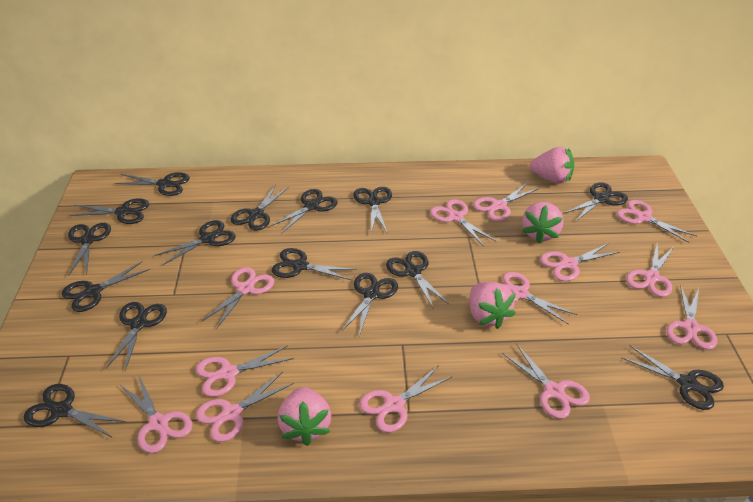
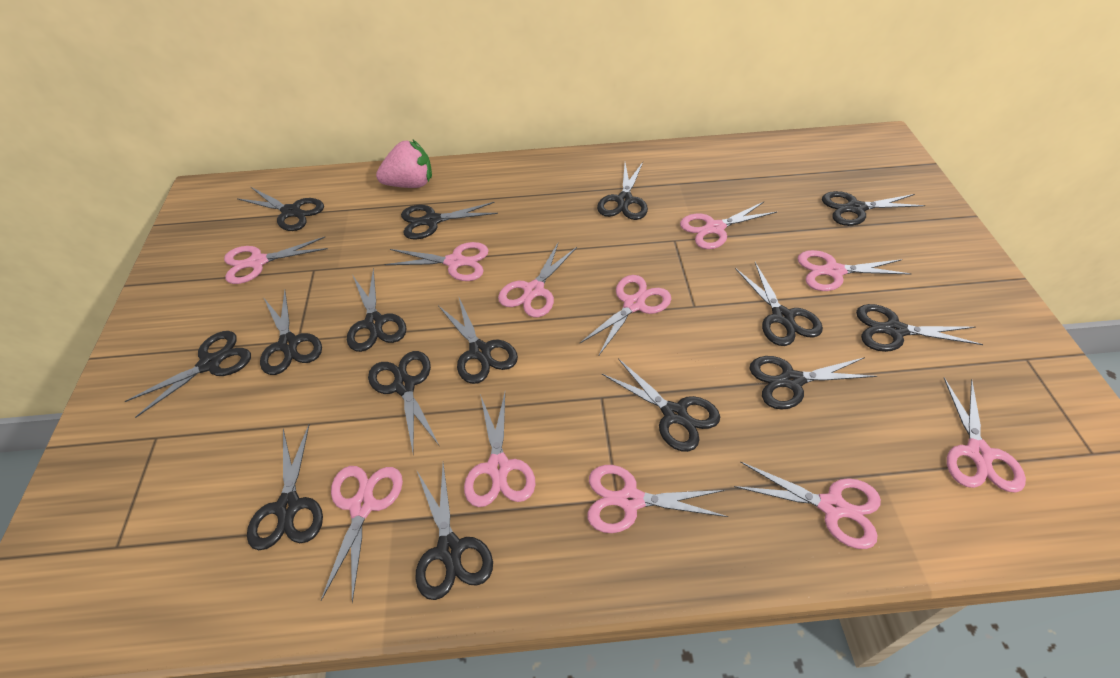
pink scissors: 13 -> 11
pink strawberry: 4 -> 1

